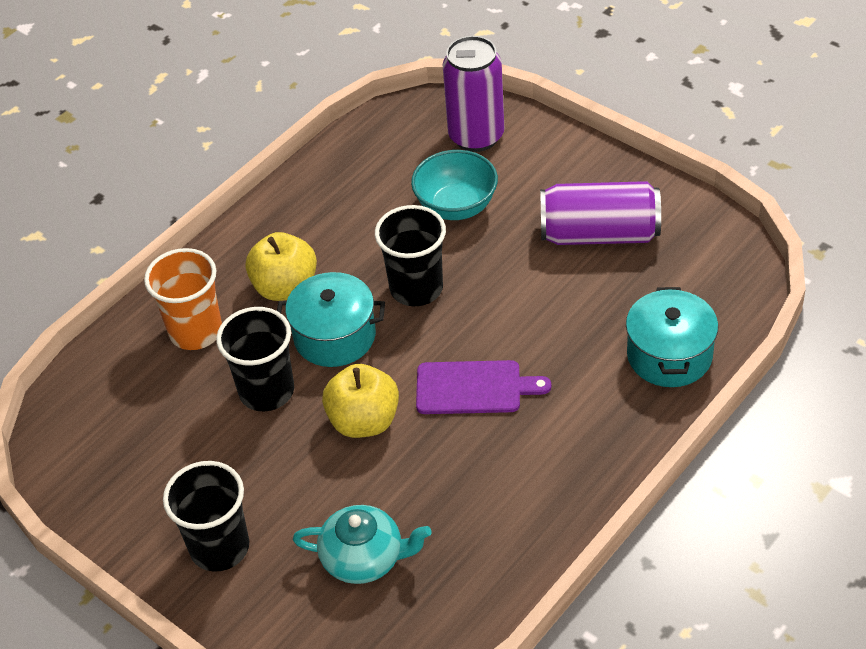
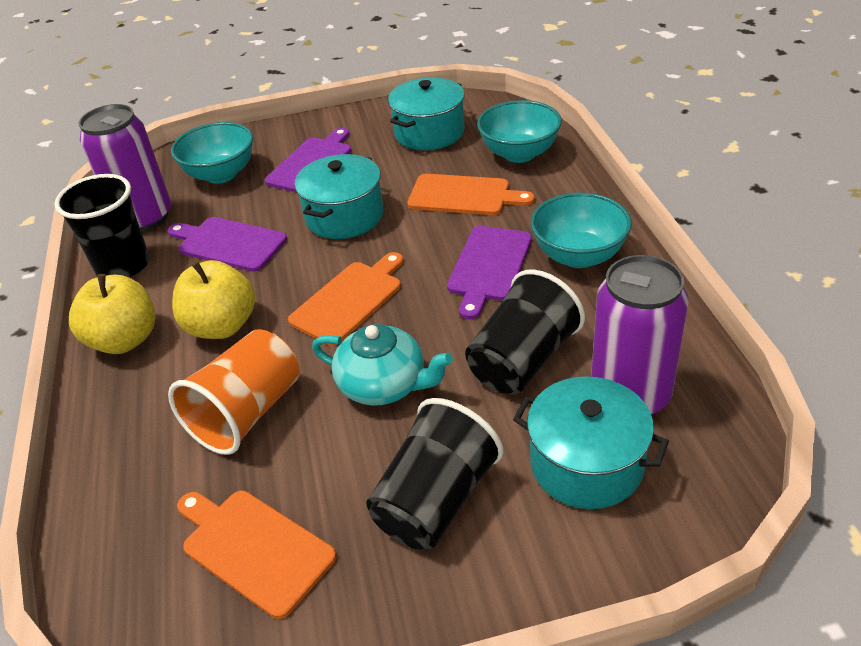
orange cutting board: 0 -> 3
purple cutting board: 1 -> 3
turquoise bowl: 1 -> 3
turquoise pot: 2 -> 3

